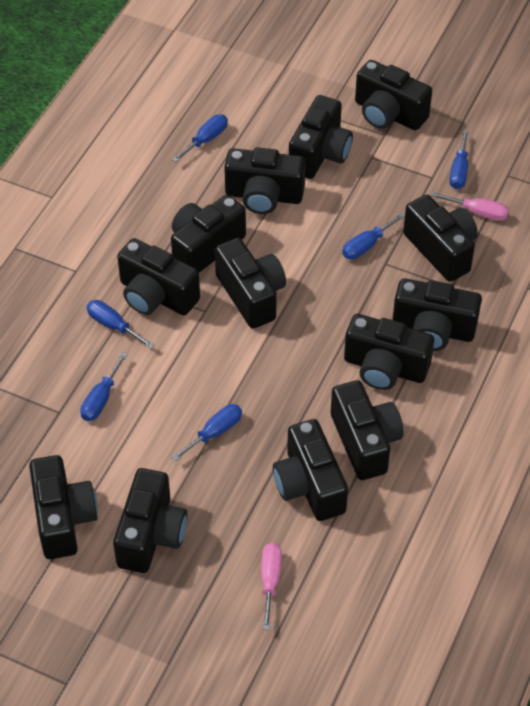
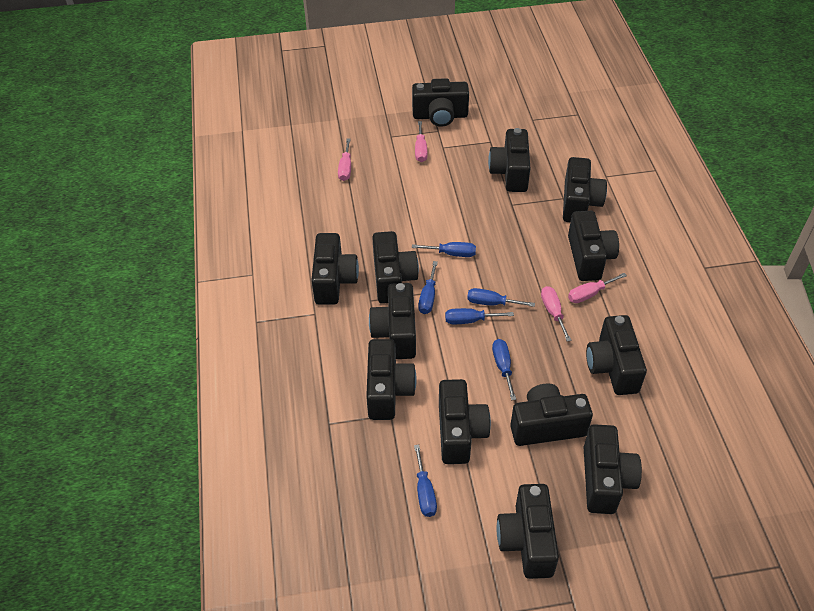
pink screwdriver: 2 -> 4

